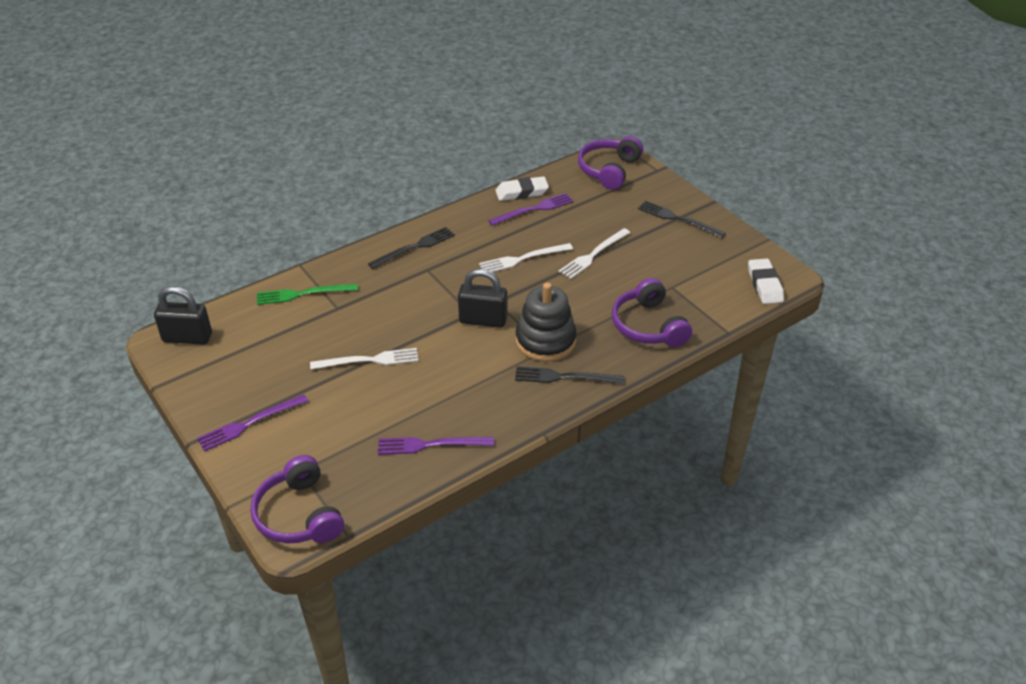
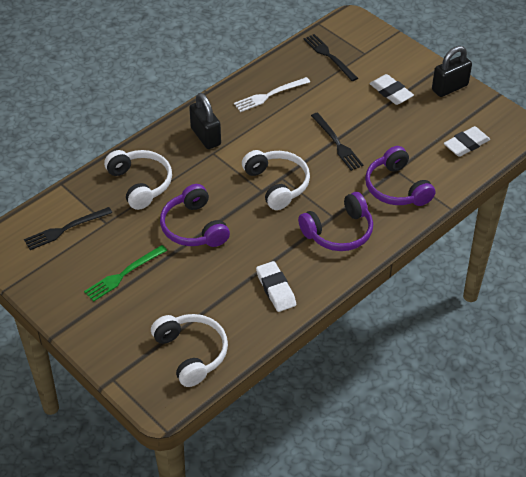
black stacking toy: 1 -> 0
purple fork: 3 -> 0
white eraser: 2 -> 3
white fork: 3 -> 1
white headphones: 0 -> 3

